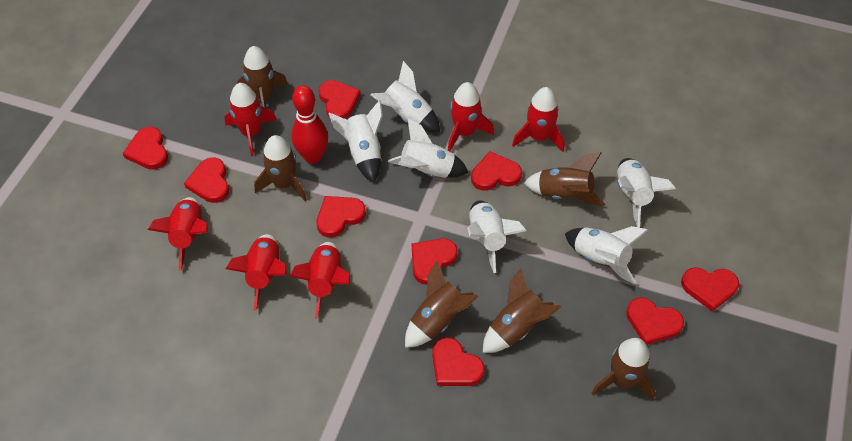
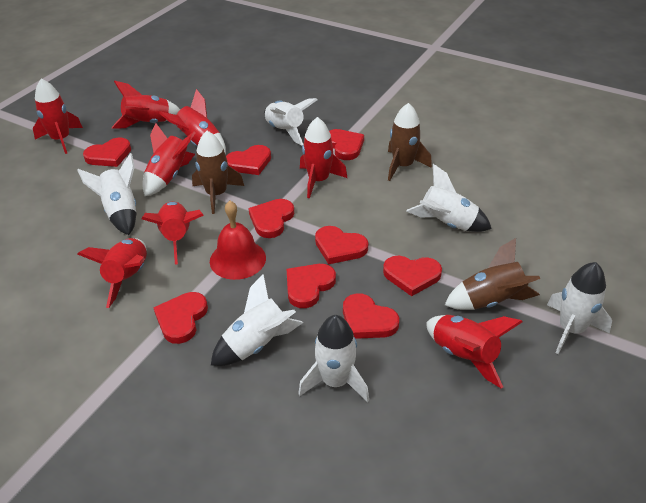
brown rocket: 6 -> 3
red bell: 0 -> 1
red bowling pin: 1 -> 0
red rocket: 6 -> 8

